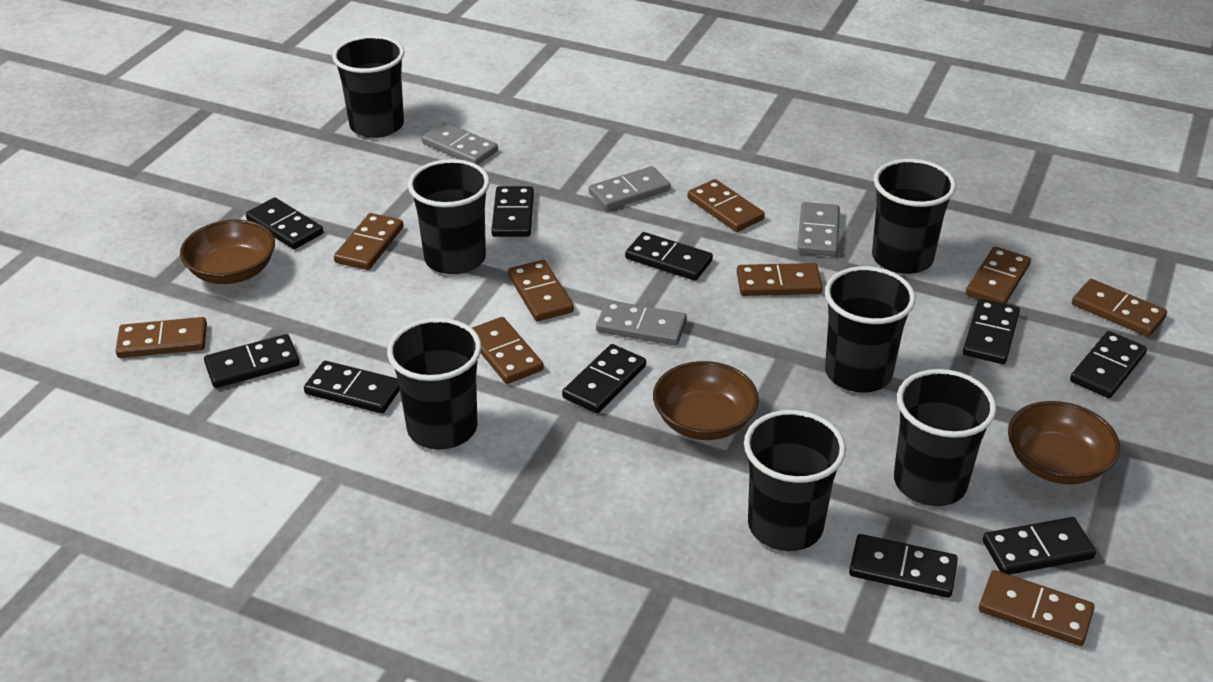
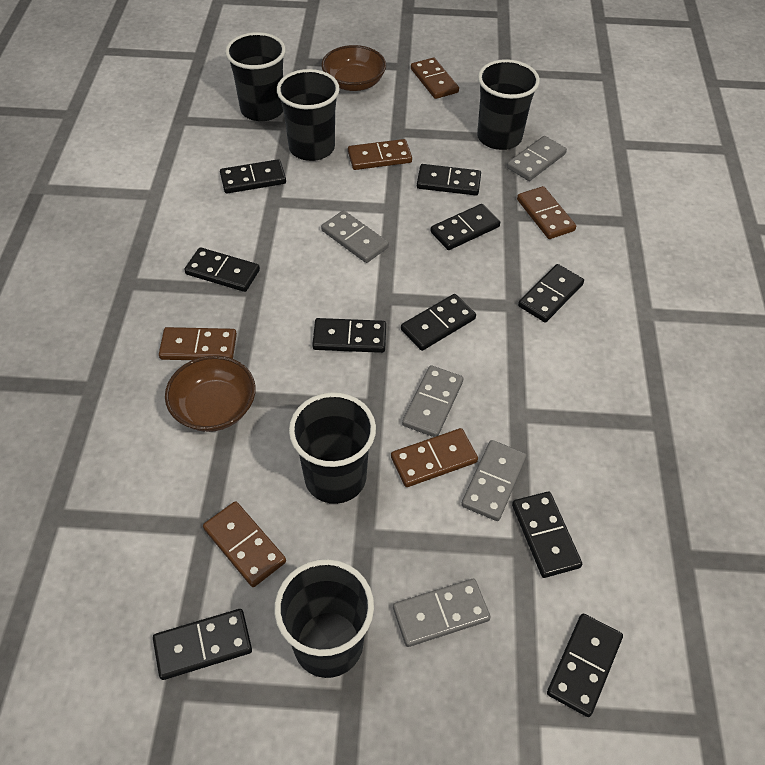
black cup: 7 -> 5
brown bowl: 3 -> 2
brown domino: 9 -> 6
grey domino: 4 -> 5

